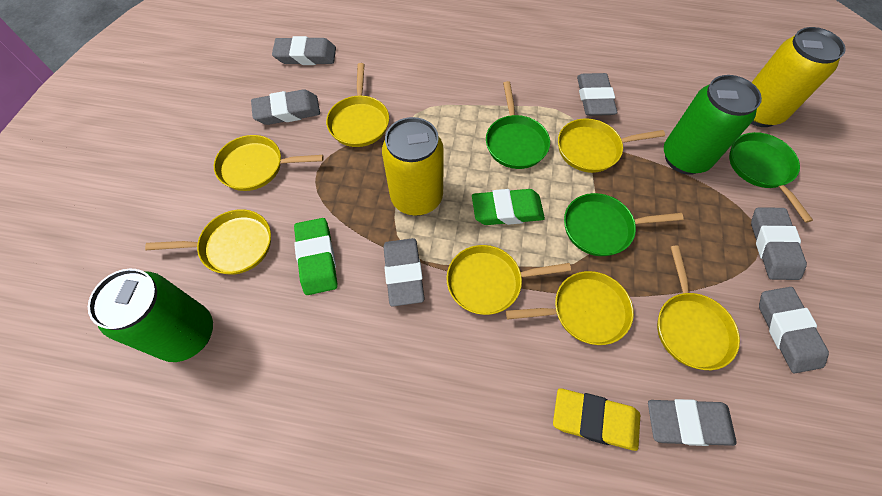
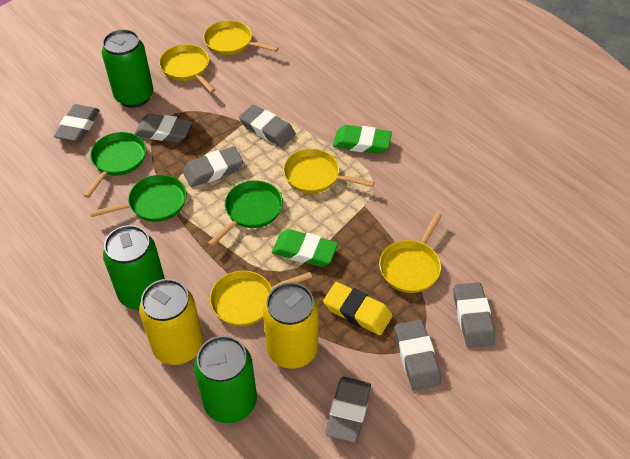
green can: 2 -> 3
yellow pan: 7 -> 5

